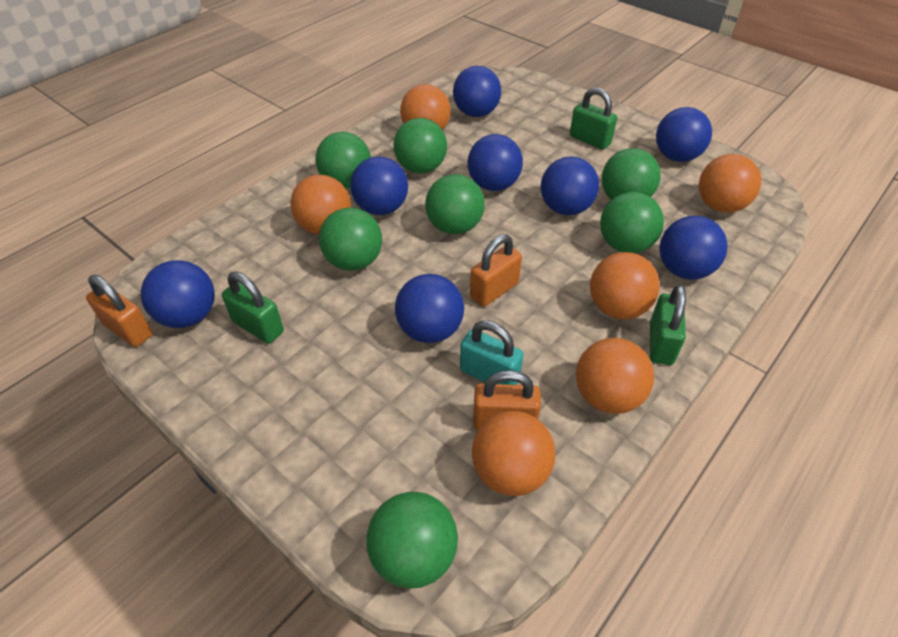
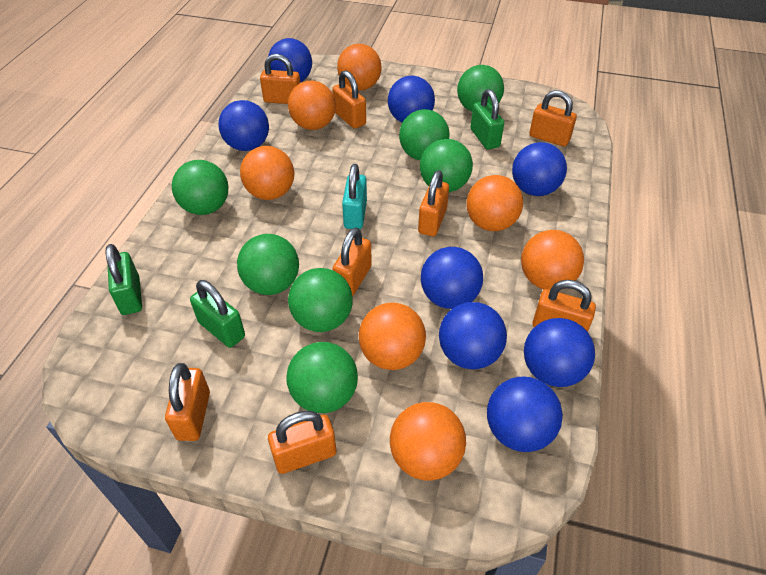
orange ball: 6 -> 7
orange padlock: 3 -> 8

